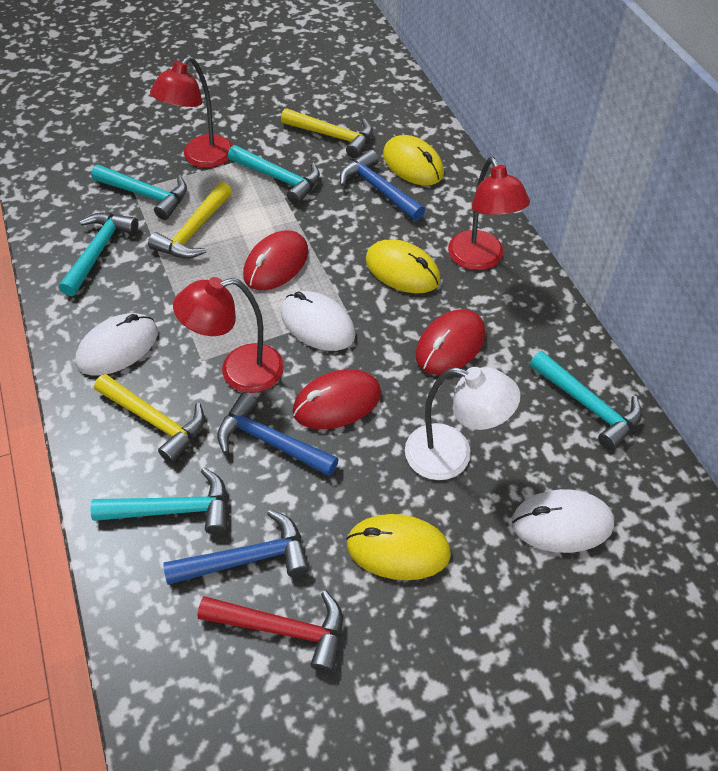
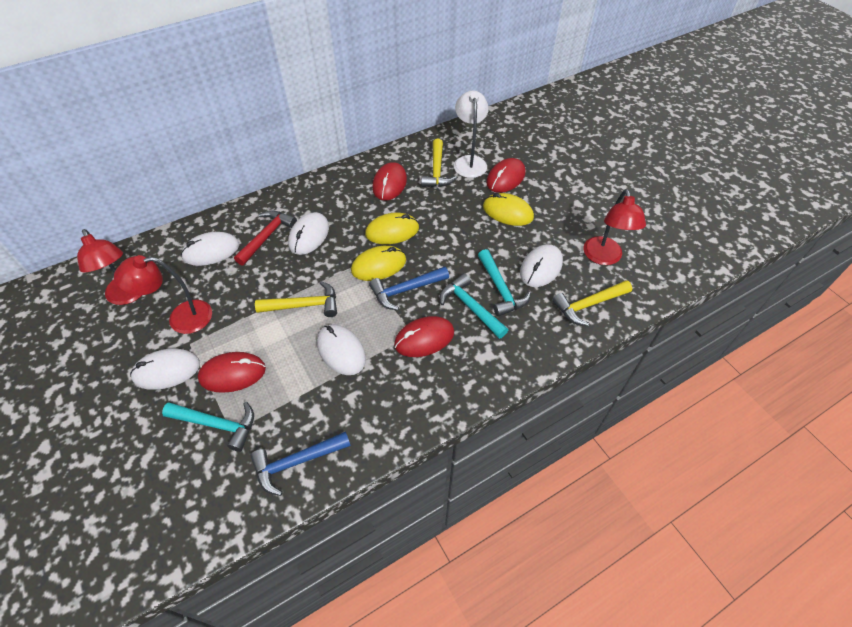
blue hammer: 3 -> 2
red mouse: 3 -> 4
turquoise hammer: 5 -> 3
white mouse: 3 -> 5

